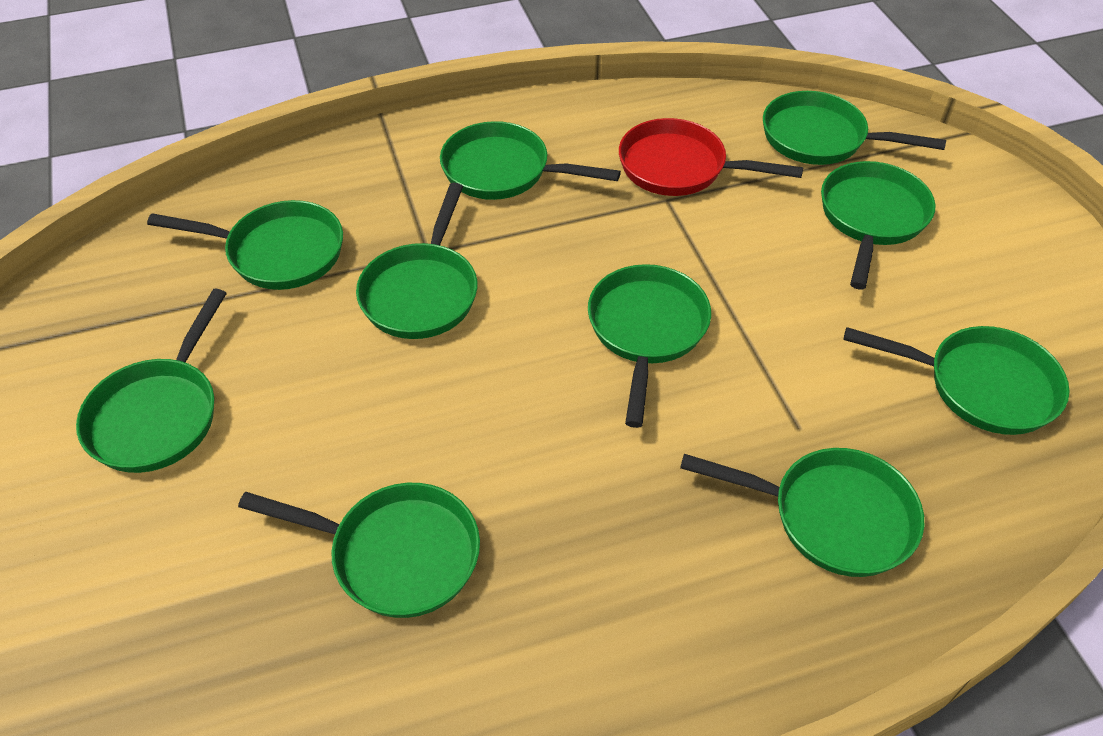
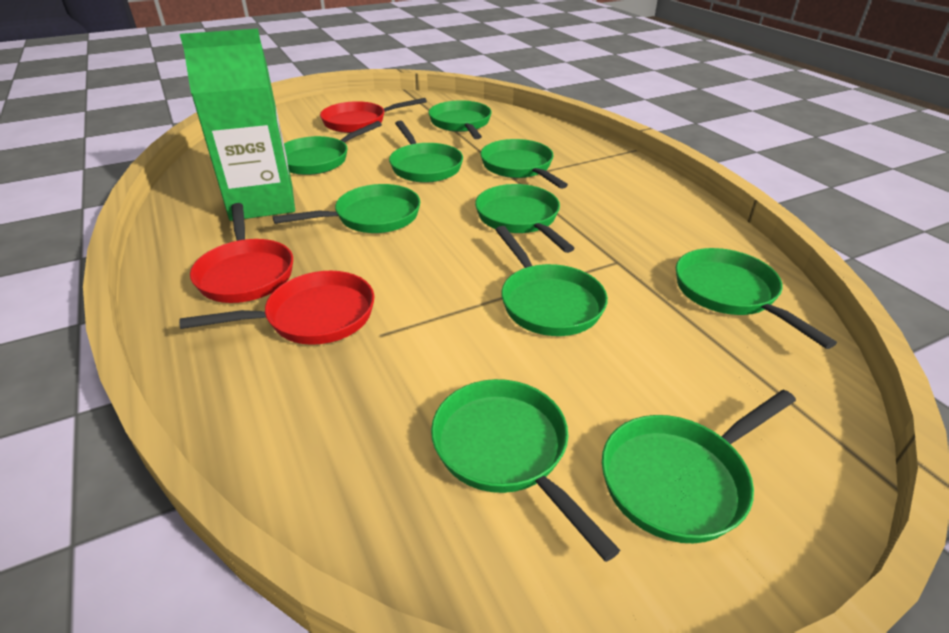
green carton: 0 -> 1
red pan: 1 -> 3

